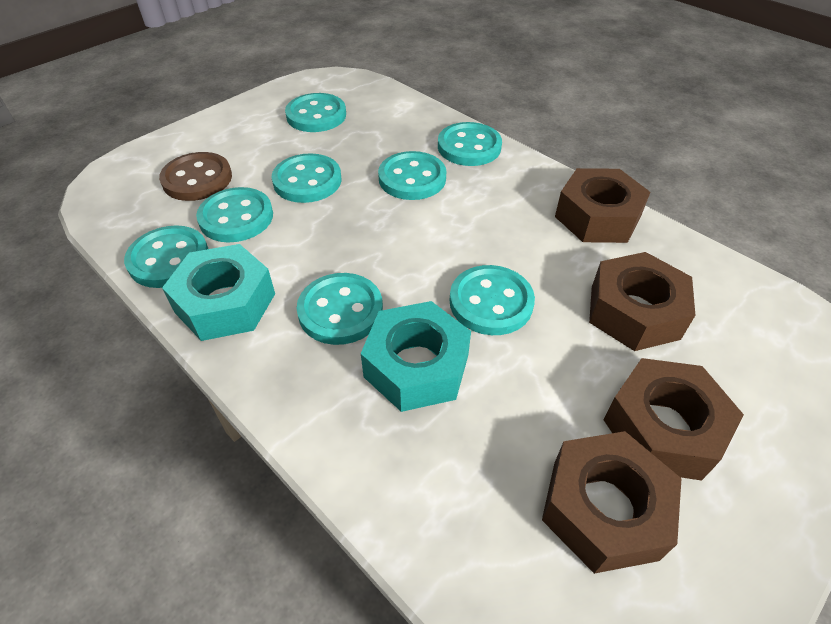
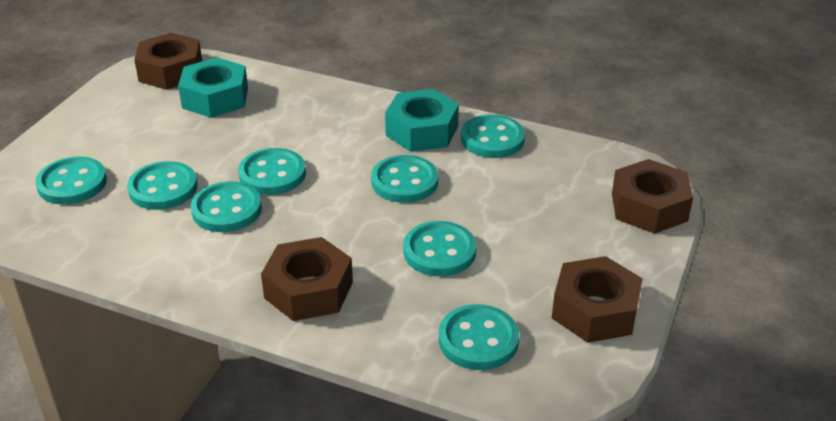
brown button: 1 -> 0

